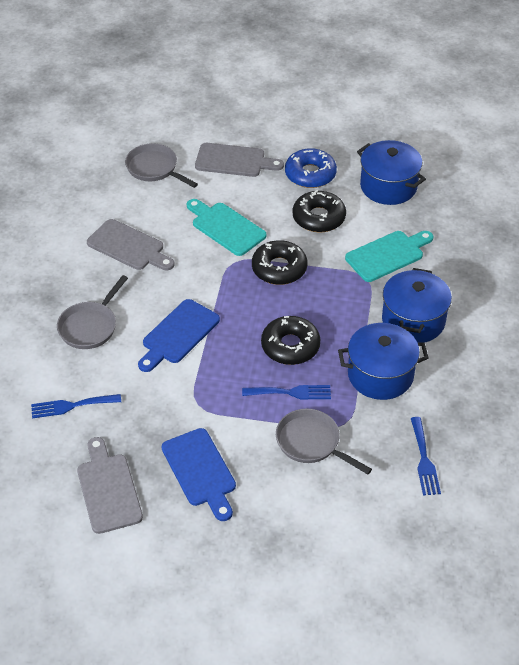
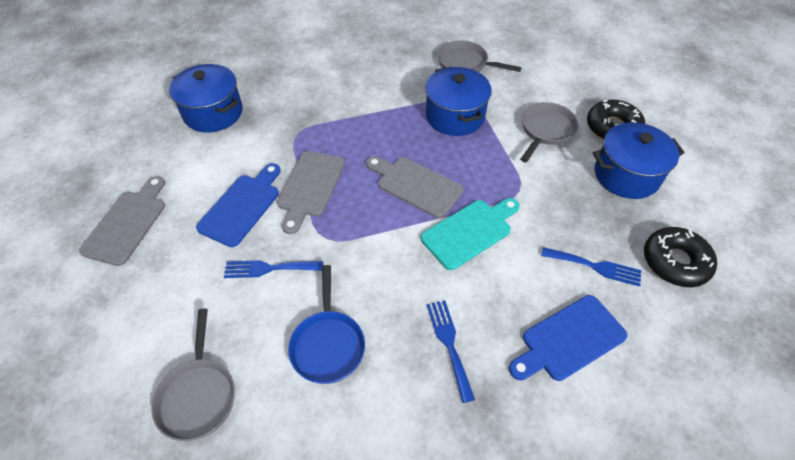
black donut: 3 -> 2
blue donut: 1 -> 0
blue pan: 0 -> 1
turquoise cutting board: 2 -> 1

